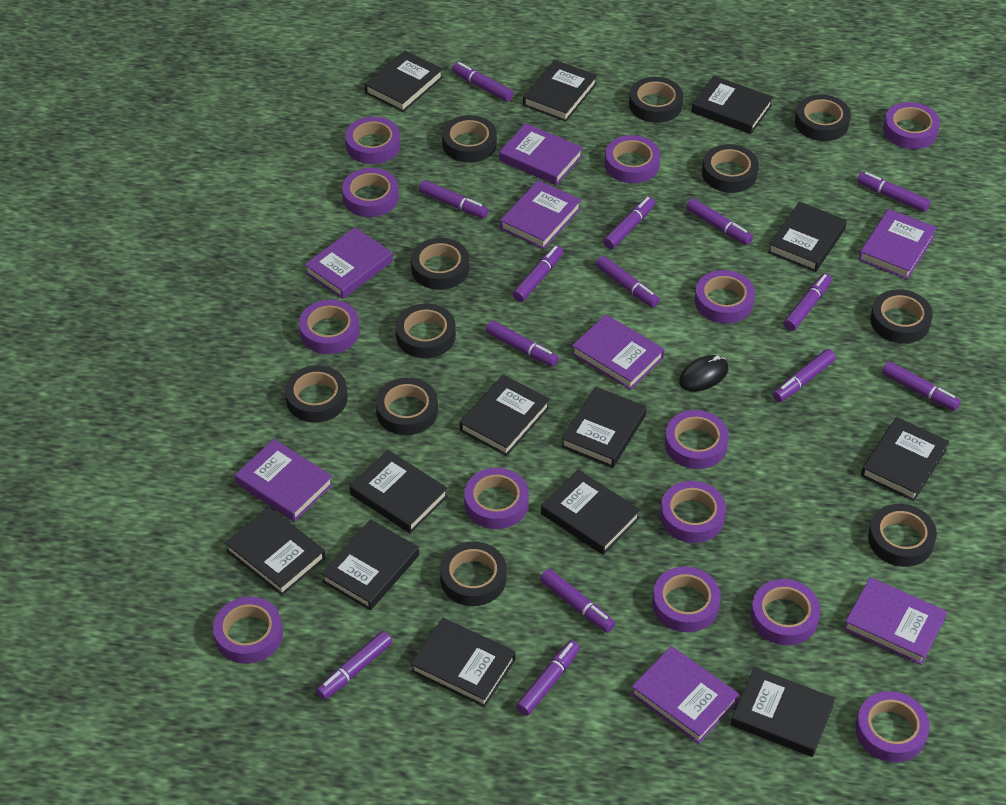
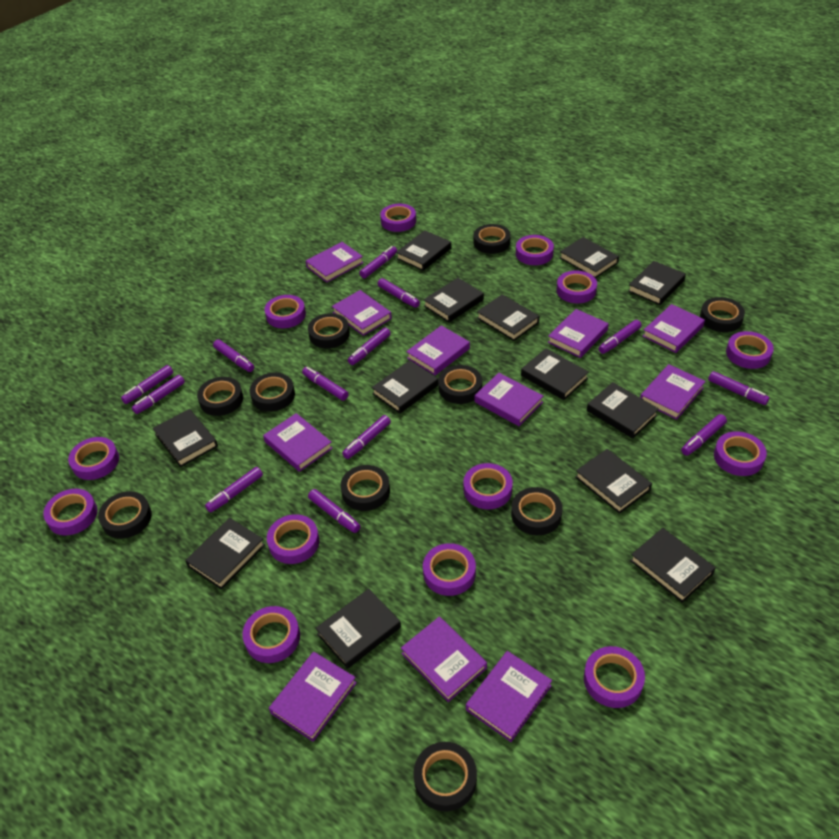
black mouse: 1 -> 0
black tape: 11 -> 10
purple book: 8 -> 11
purple marker: 14 -> 13

